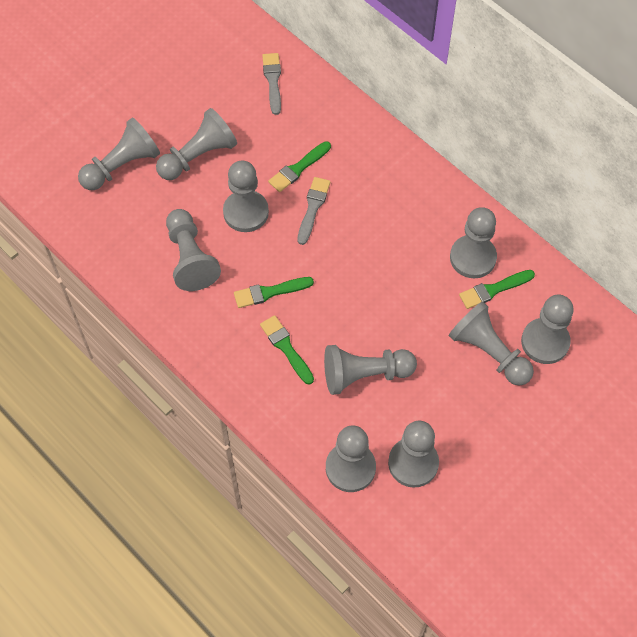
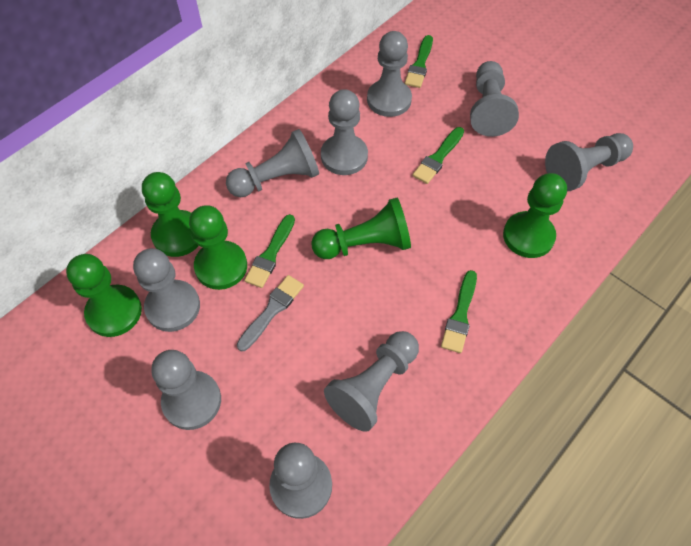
green pawn: 0 -> 5
grey brush: 2 -> 1
grey pawn: 10 -> 9

